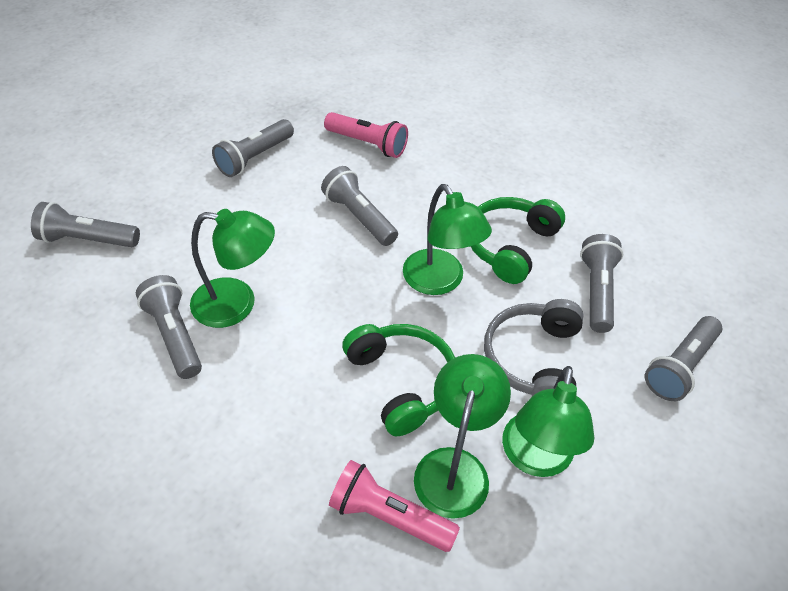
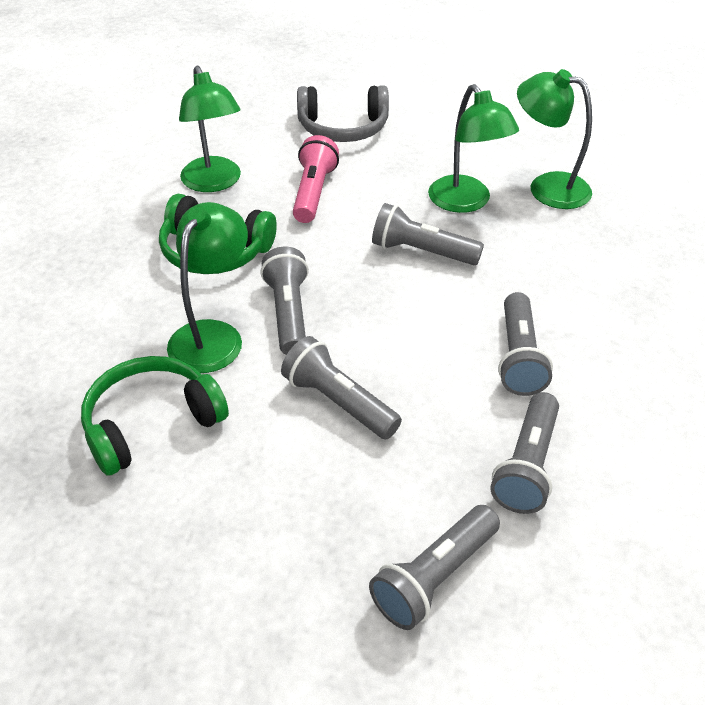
pink flashlight: 2 -> 1

